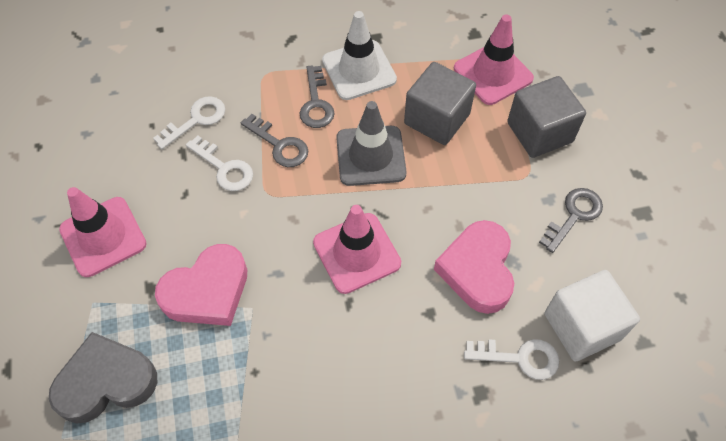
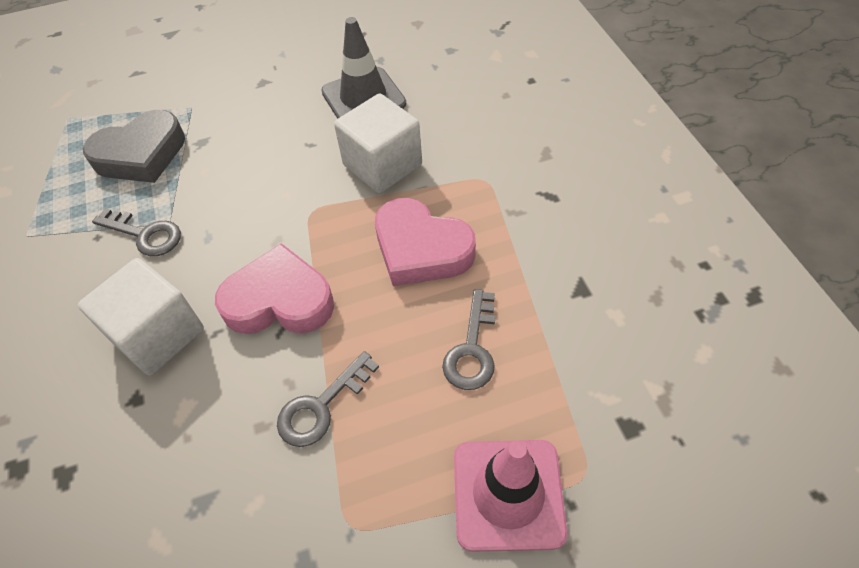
grey cube: 2 -> 0
pink traffic cone: 3 -> 1
white cube: 1 -> 2
white key: 3 -> 0
white traffic cone: 1 -> 0

